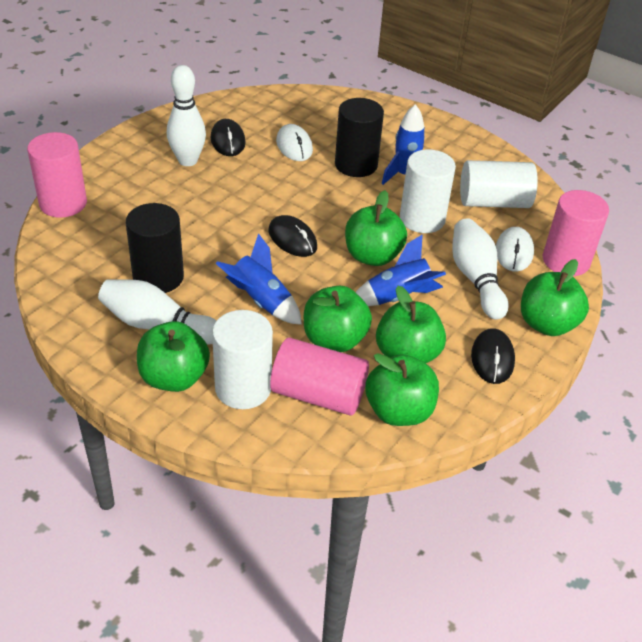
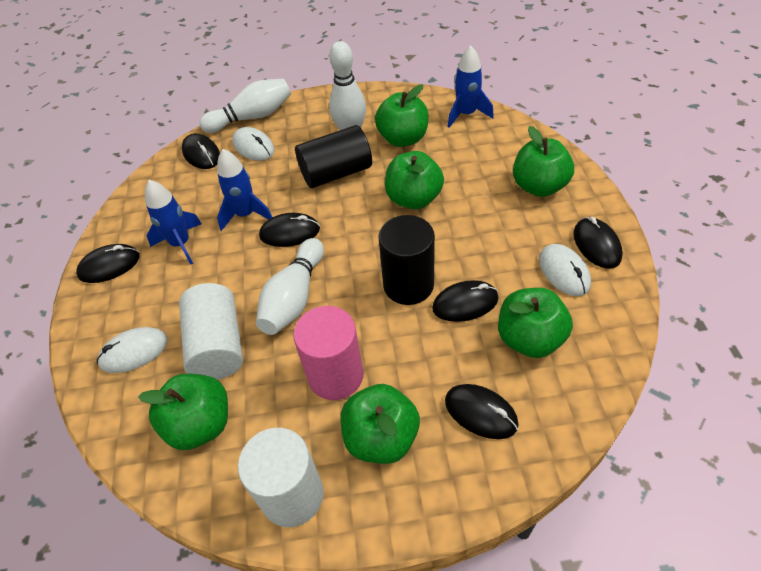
black mouse: 3 -> 6
pink cylinder: 3 -> 1
white cylinder: 3 -> 2
white mouse: 2 -> 3

